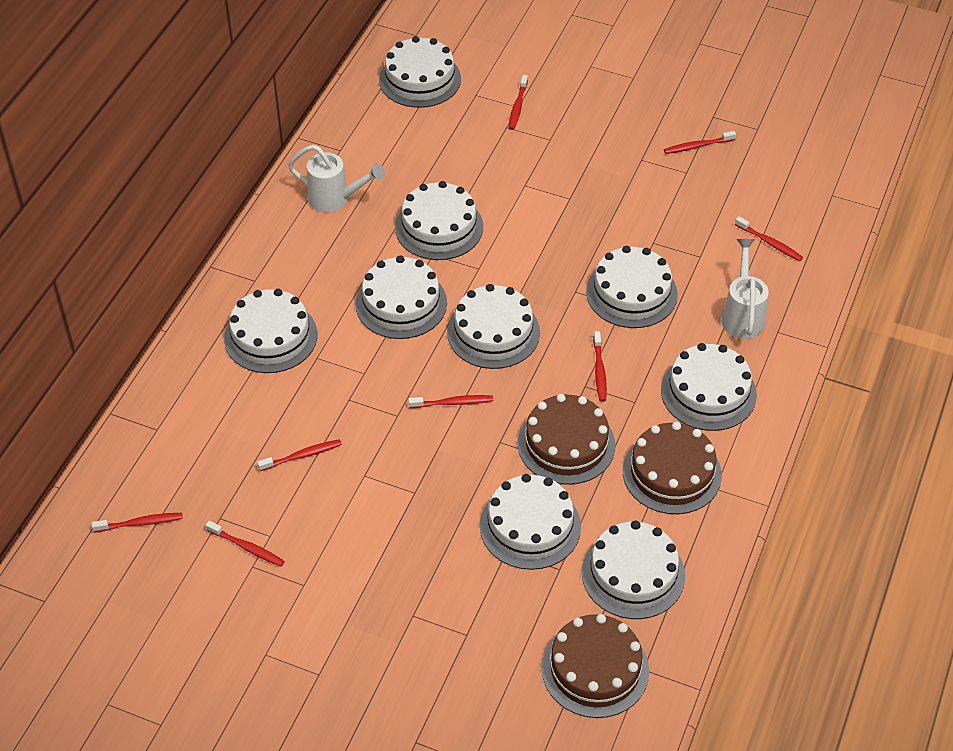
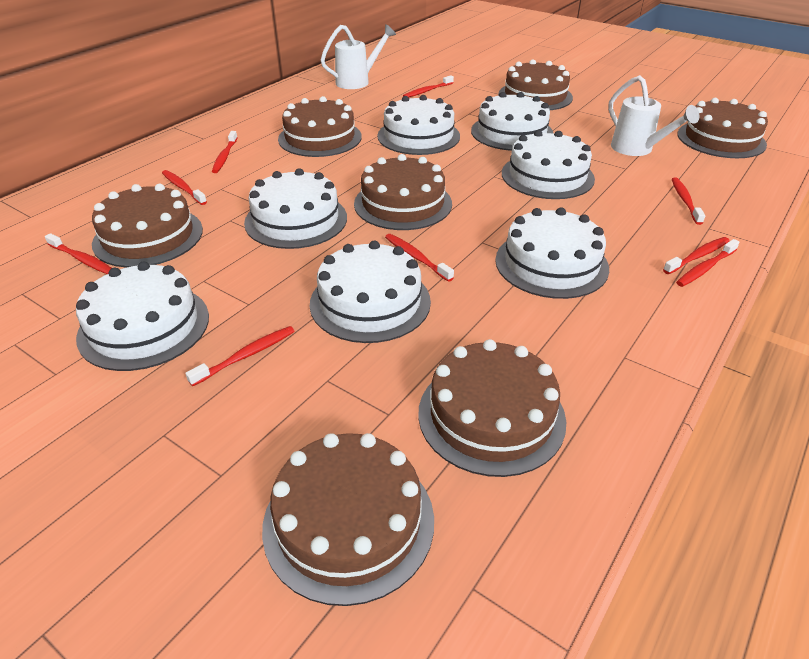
brown cake: 3 -> 7
red toothbrush: 8 -> 9
white cake: 9 -> 7

